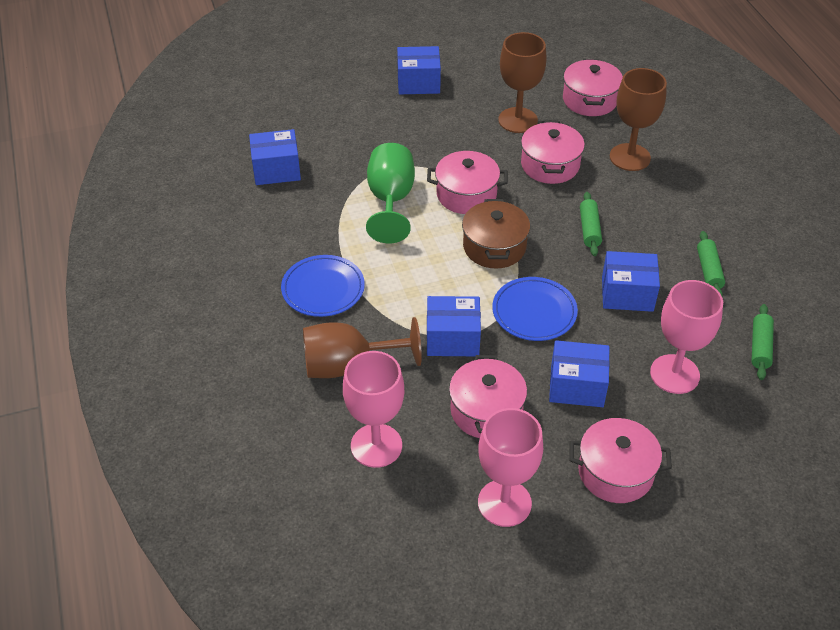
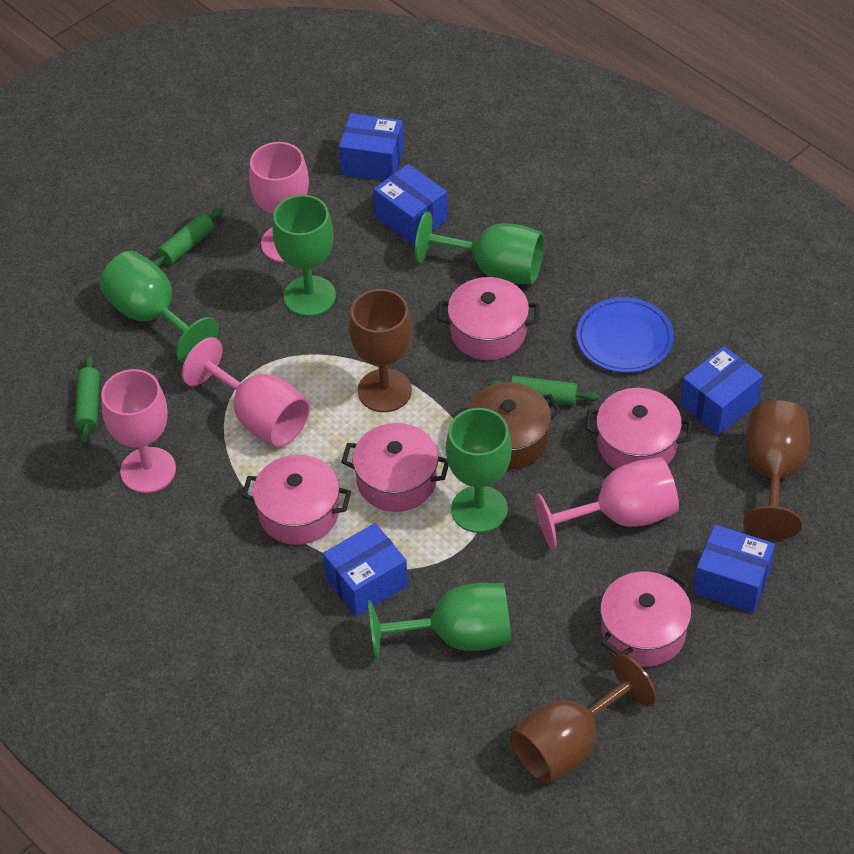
blue plate: 2 -> 1
green goblet: 1 -> 5
pink goblet: 3 -> 4

